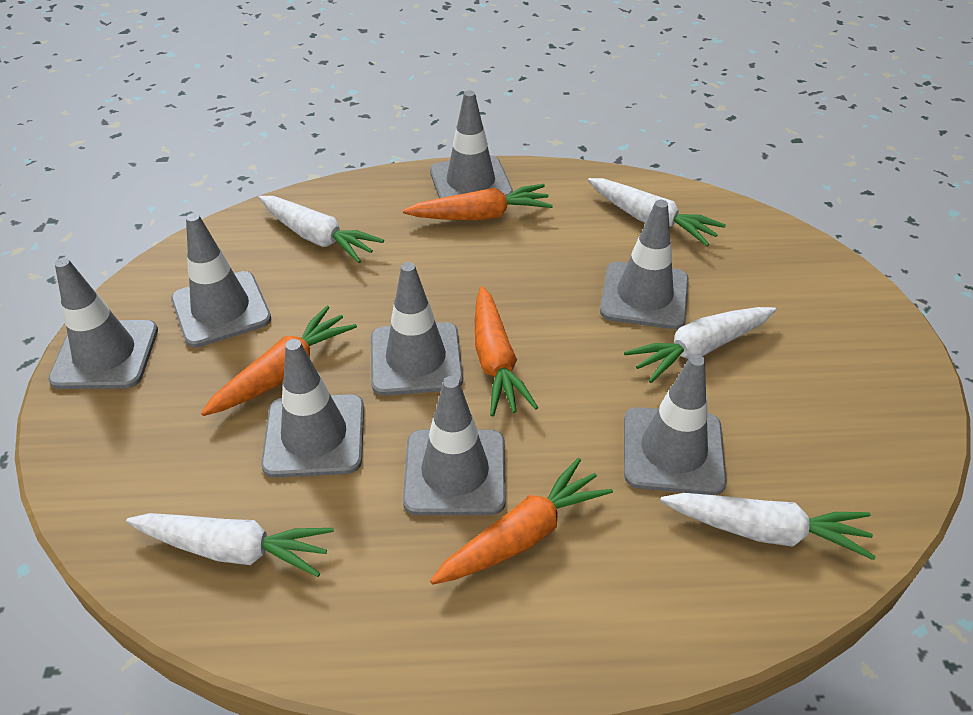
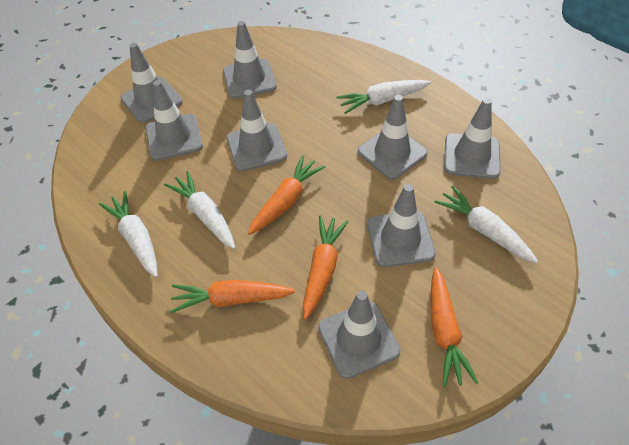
white carrot: 5 -> 4

